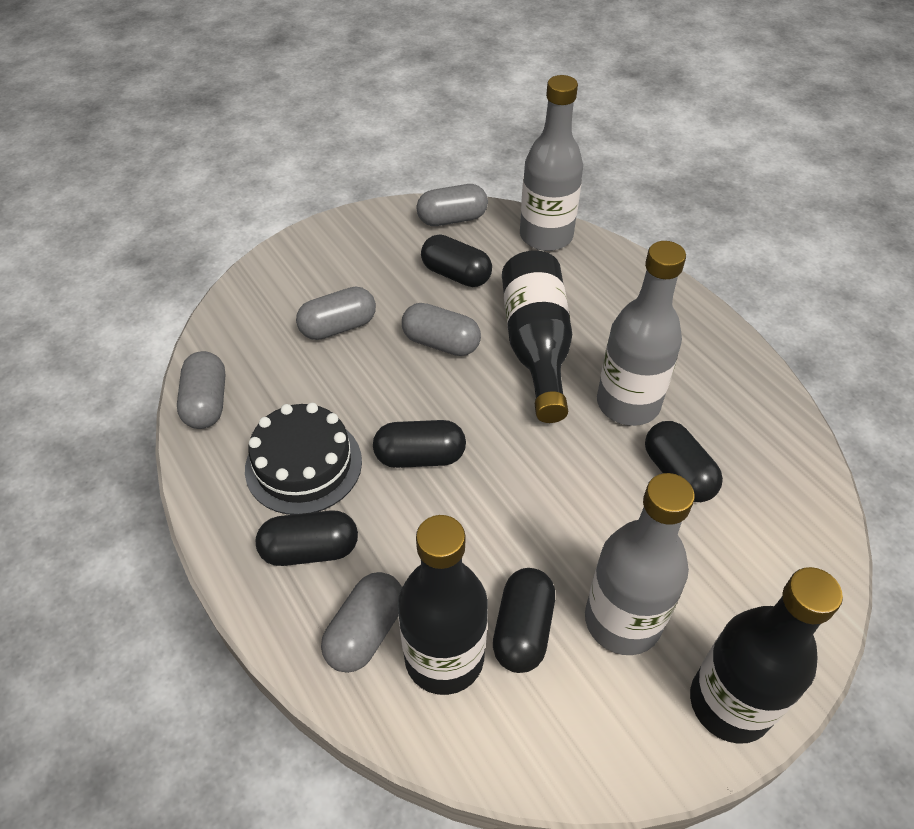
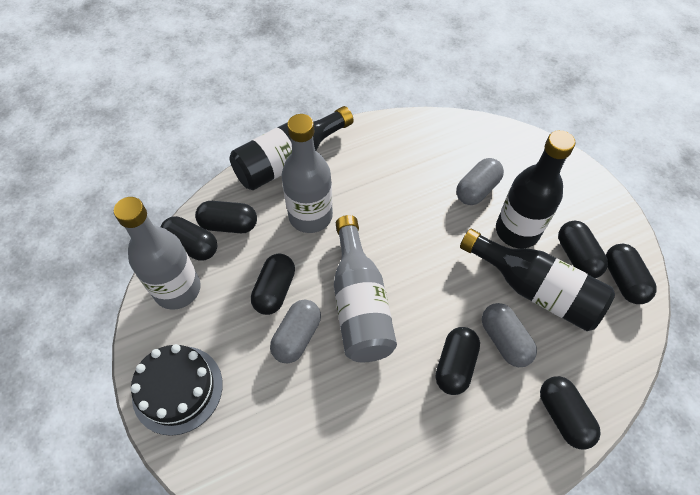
black capsule: 5 -> 7
grey capsule: 5 -> 3

